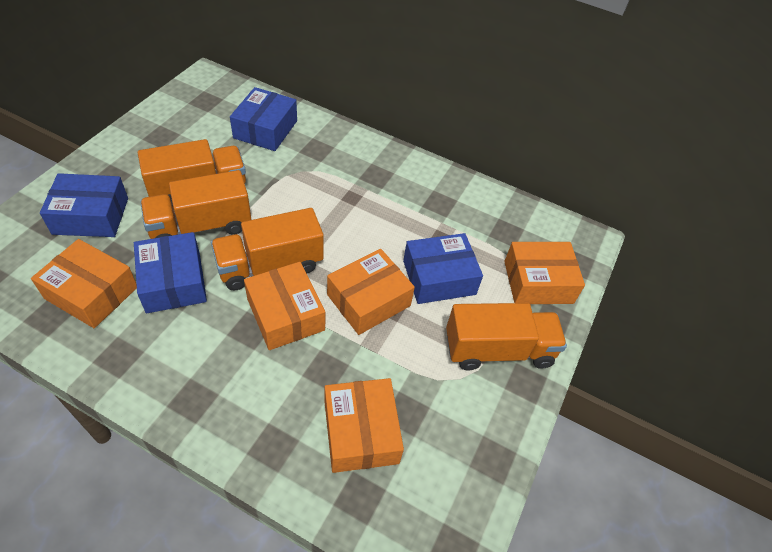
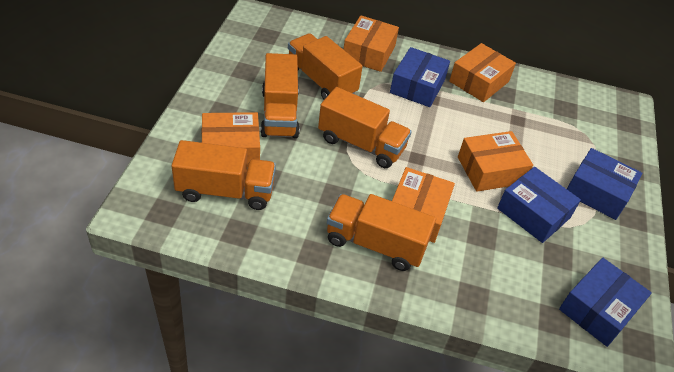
orange truck: 4 -> 5

